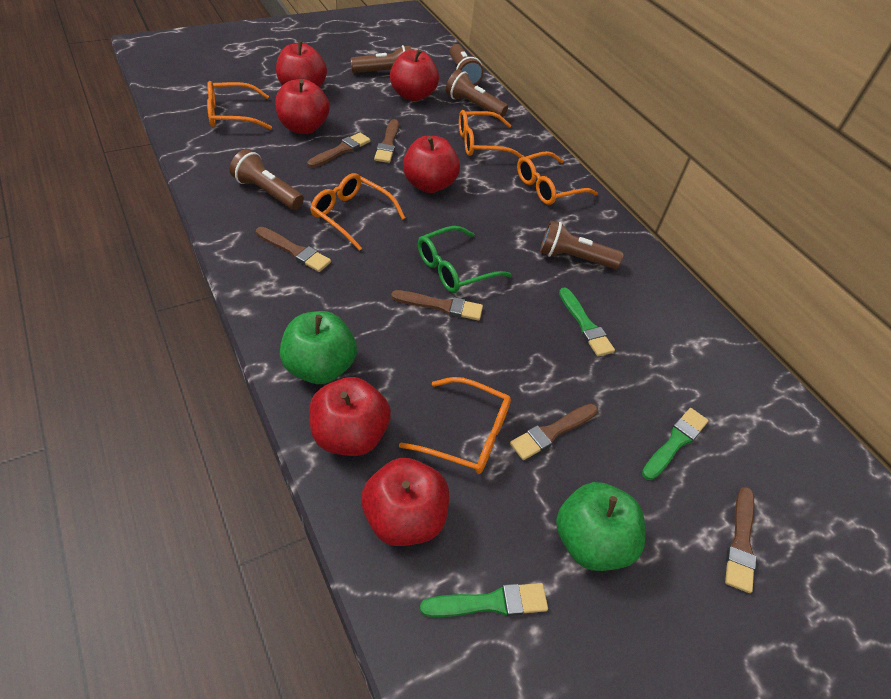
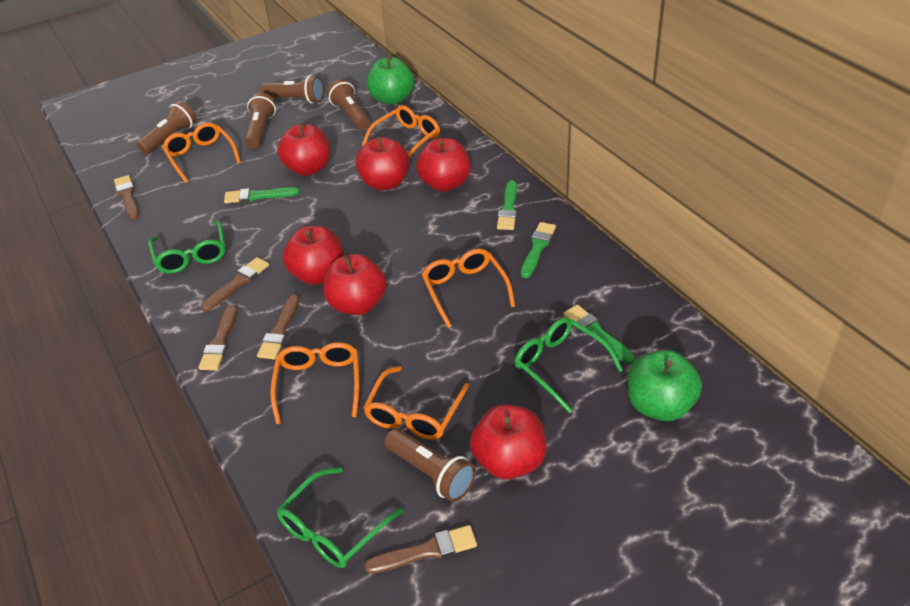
brown brush: 6 -> 5
green brush: 3 -> 4
green glasses: 1 -> 3

